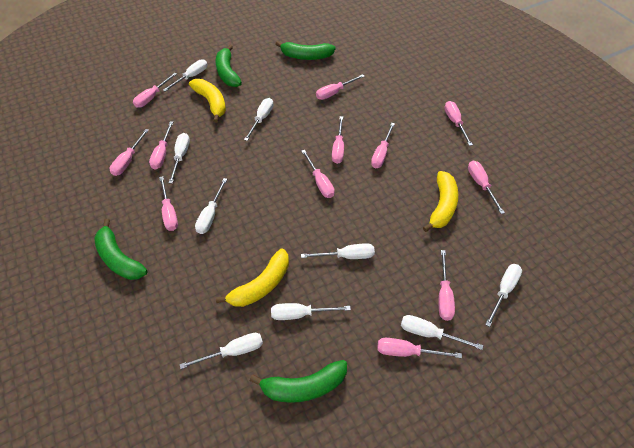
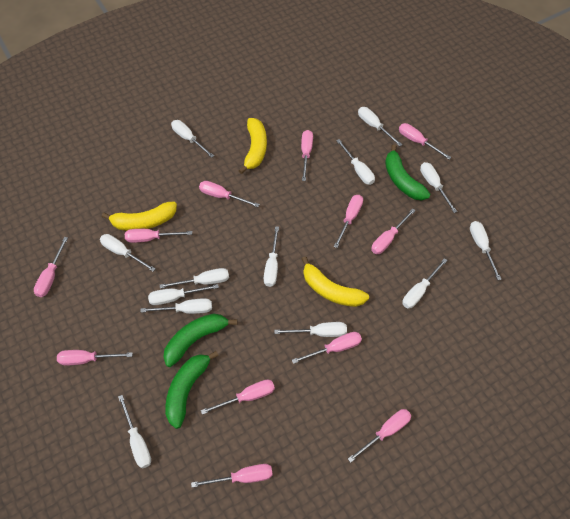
green banana: 4 -> 3
white screwdriver: 9 -> 13

